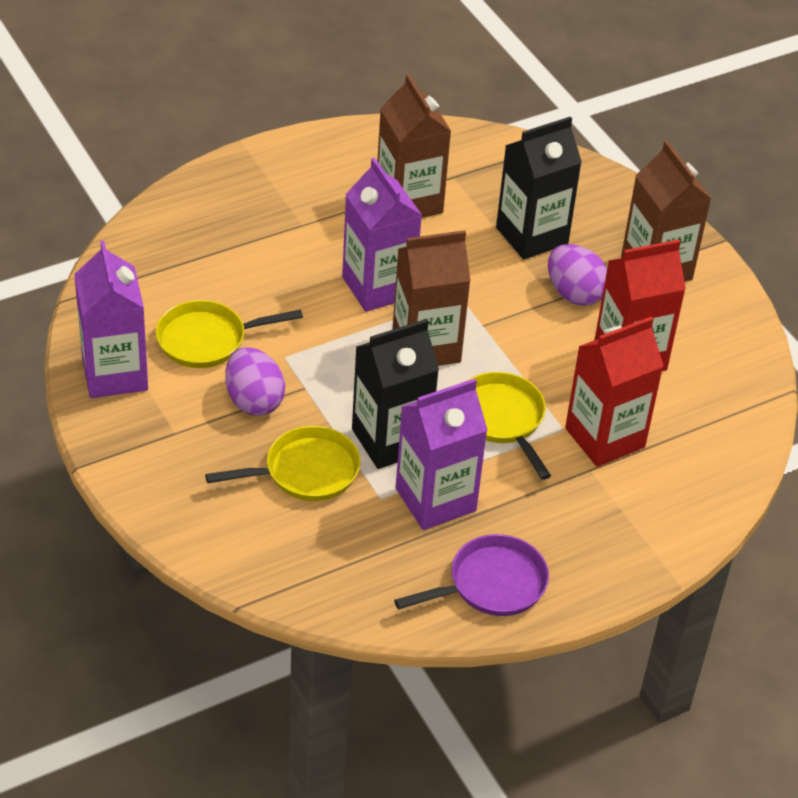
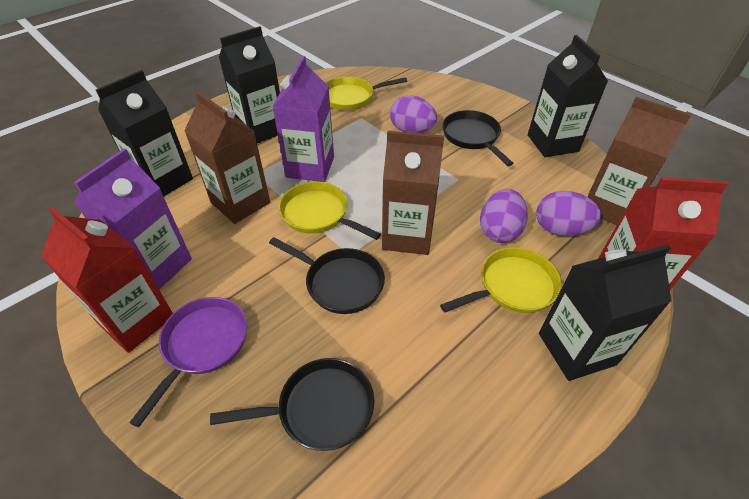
black carton: 2 -> 4
black pan: 0 -> 3
purple carton: 3 -> 2
purple egg: 2 -> 3

